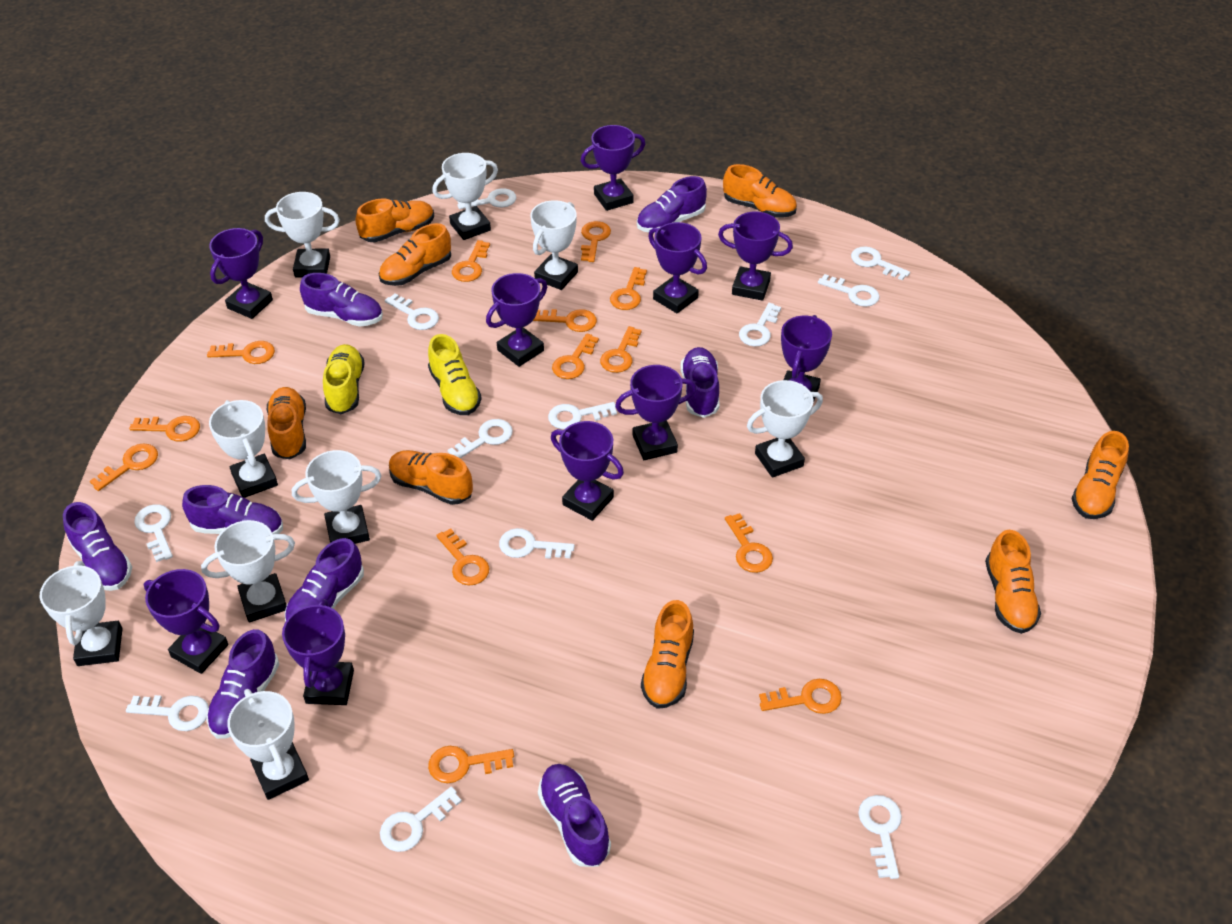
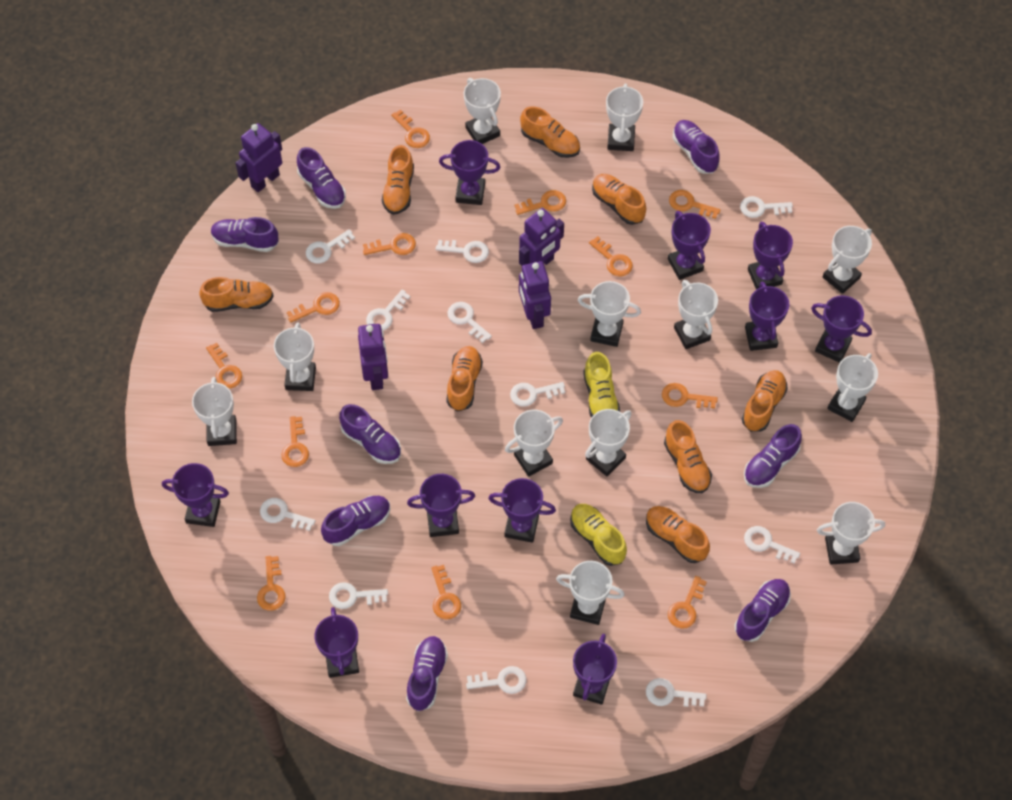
orange key: 13 -> 12
purple robot: 0 -> 4
white key: 12 -> 11
white trophy: 9 -> 12

